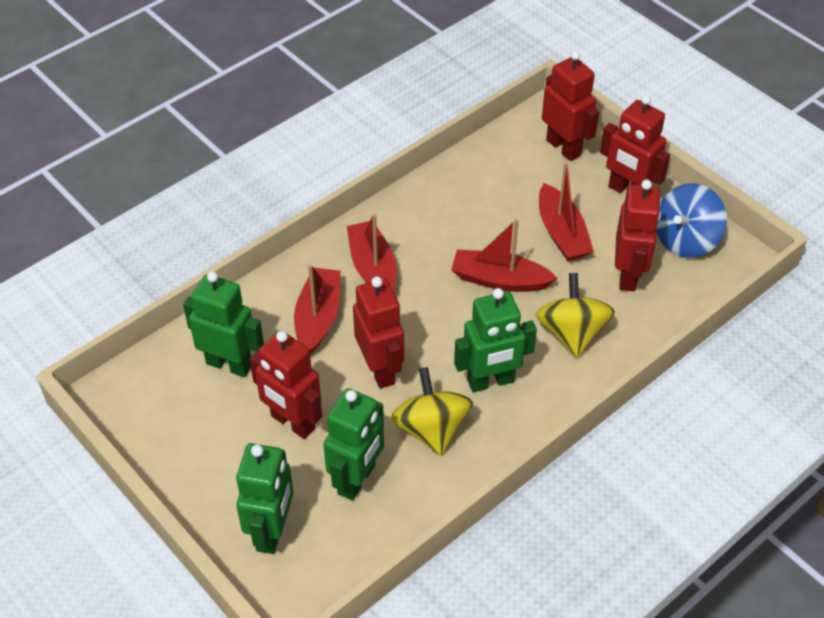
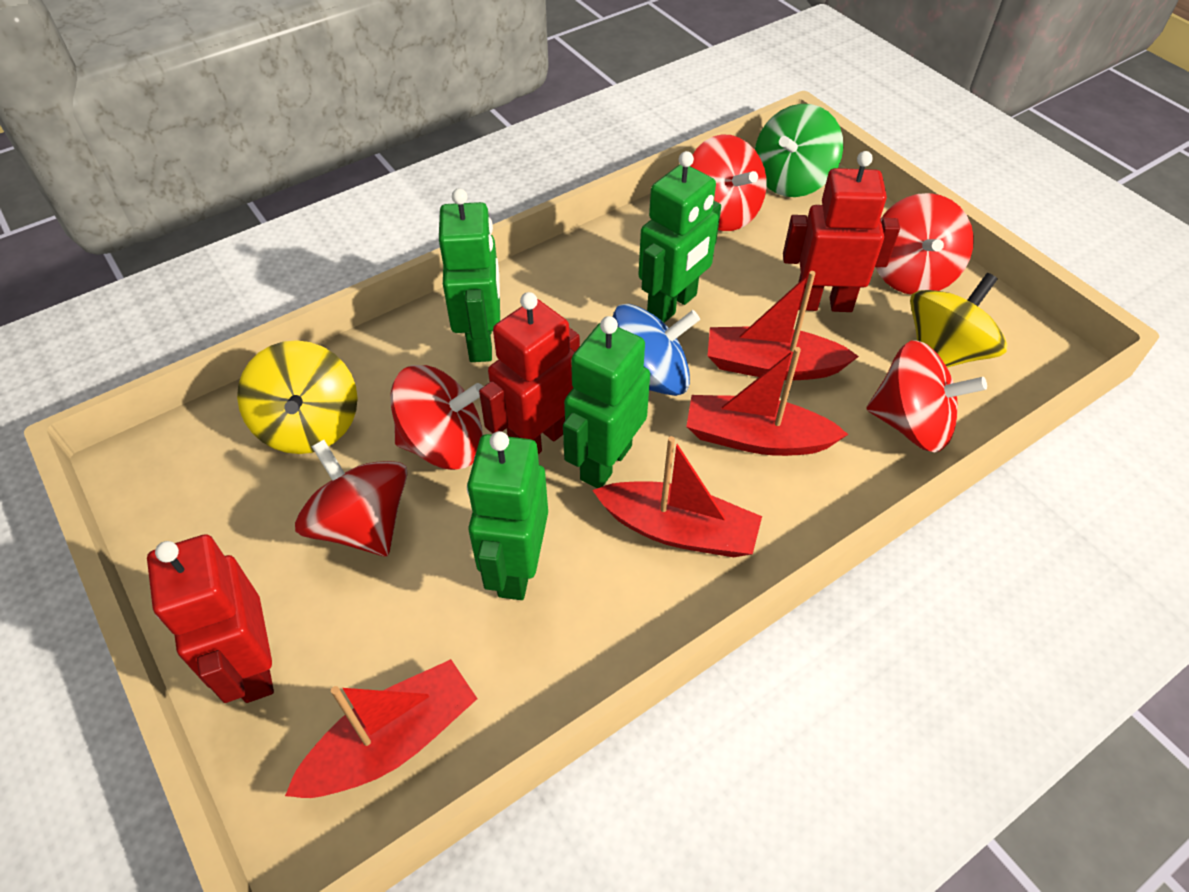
green spinning top: 0 -> 1
red robot: 5 -> 3
red spinning top: 0 -> 5

